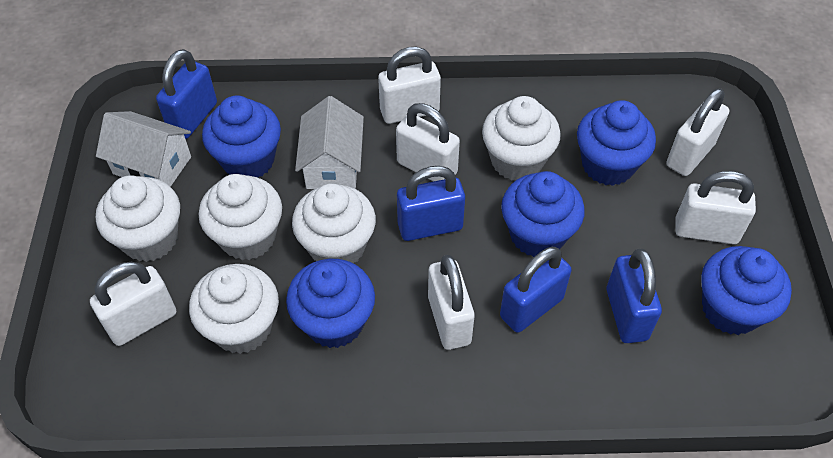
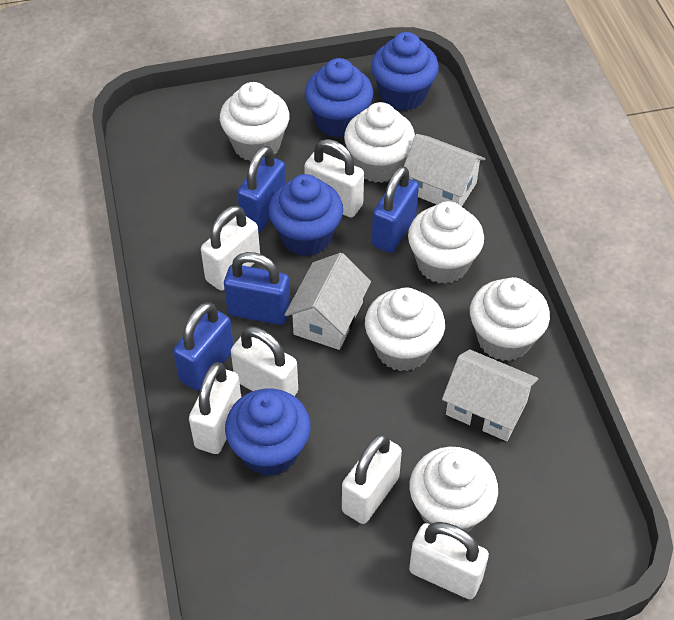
blue cupcake: 5 -> 4
white cupcake: 5 -> 6
white house: 2 -> 3

